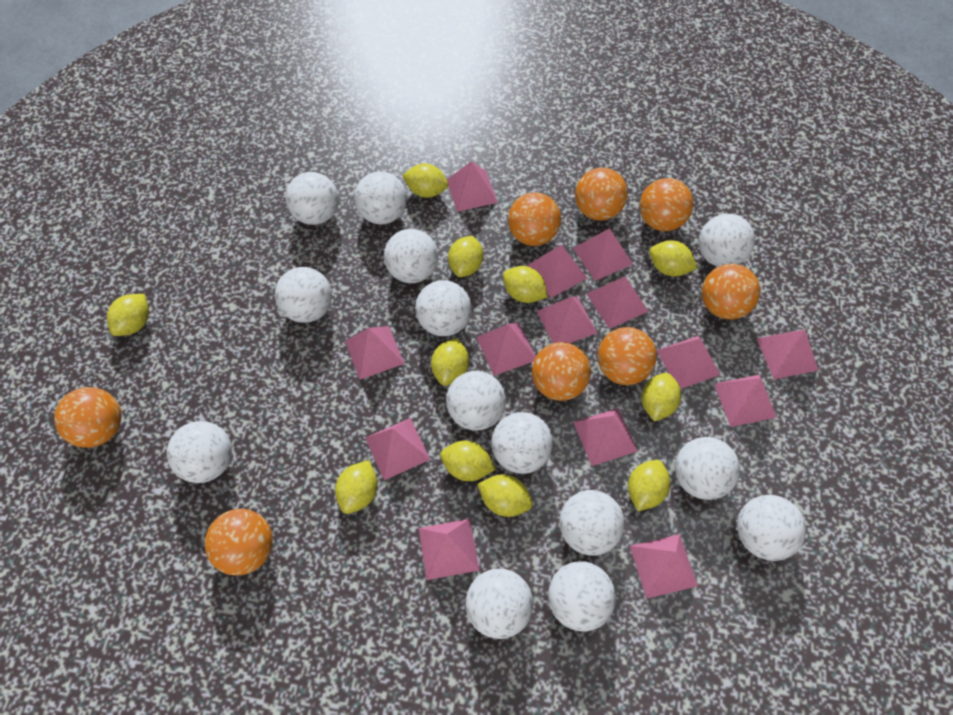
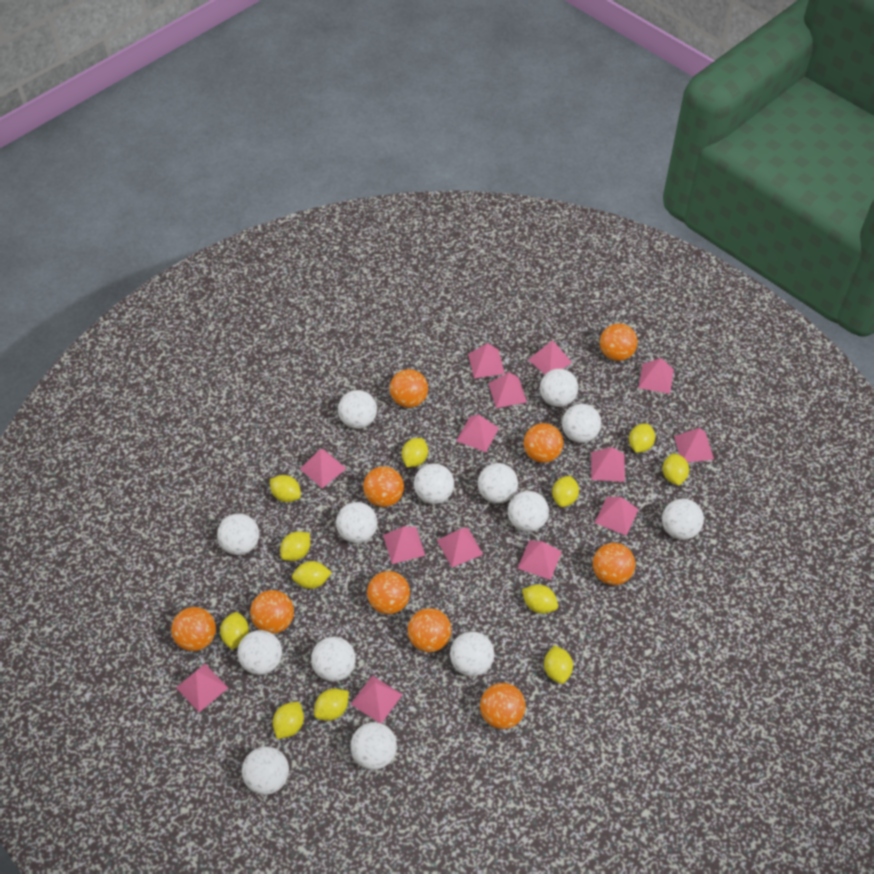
orange ball: 8 -> 10
yellow lemon: 11 -> 12

